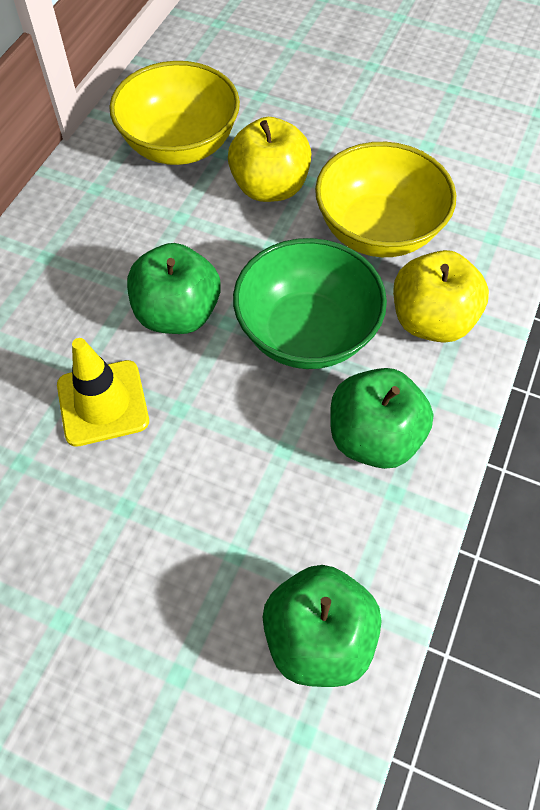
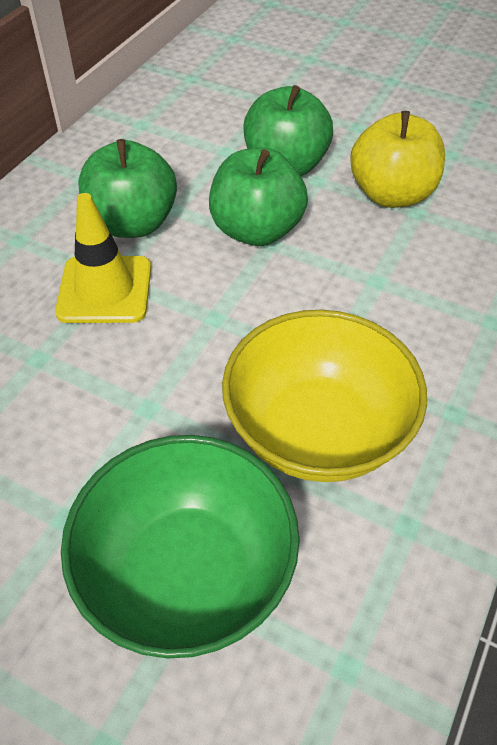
yellow apple: 2 -> 1
yellow bowl: 2 -> 1

